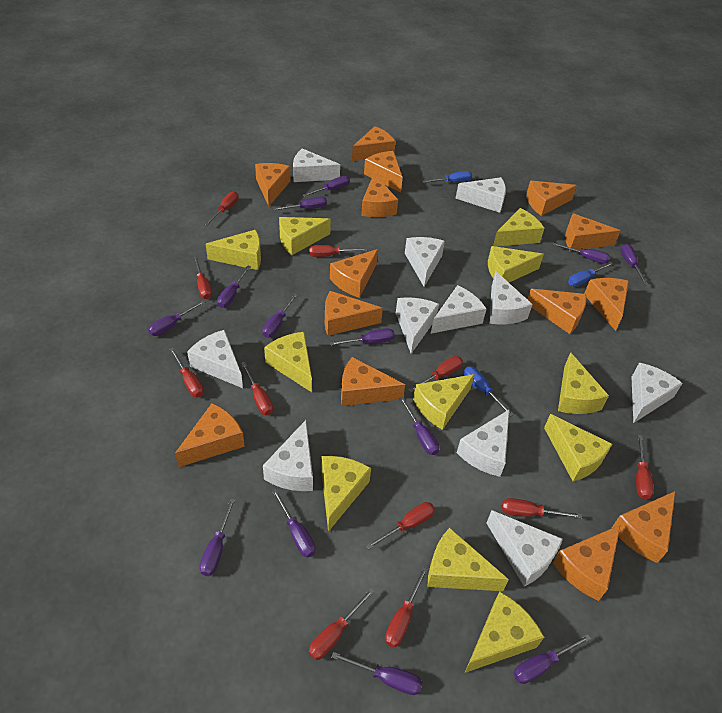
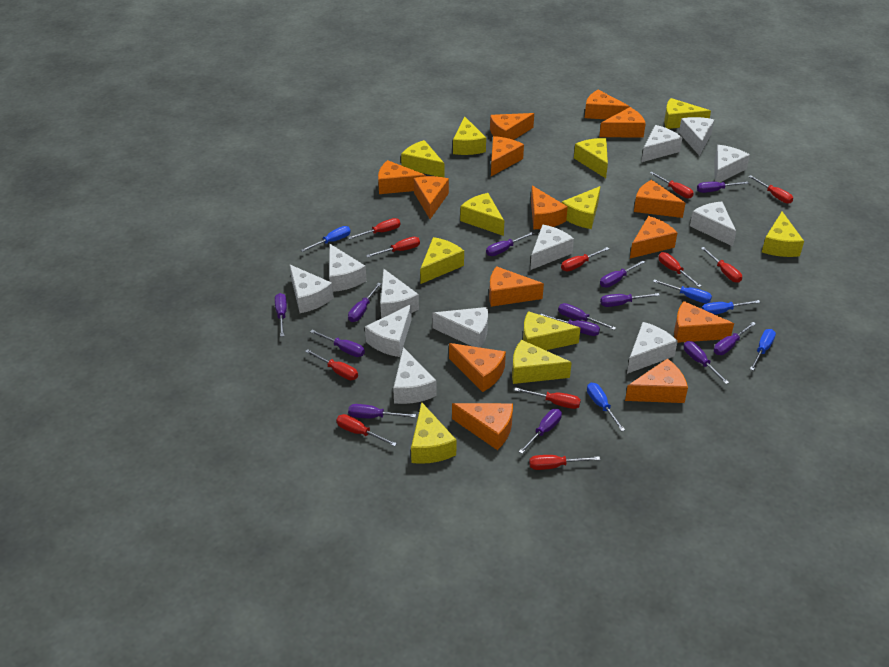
blue screwdriver: 3 -> 5
white cheese: 11 -> 12

